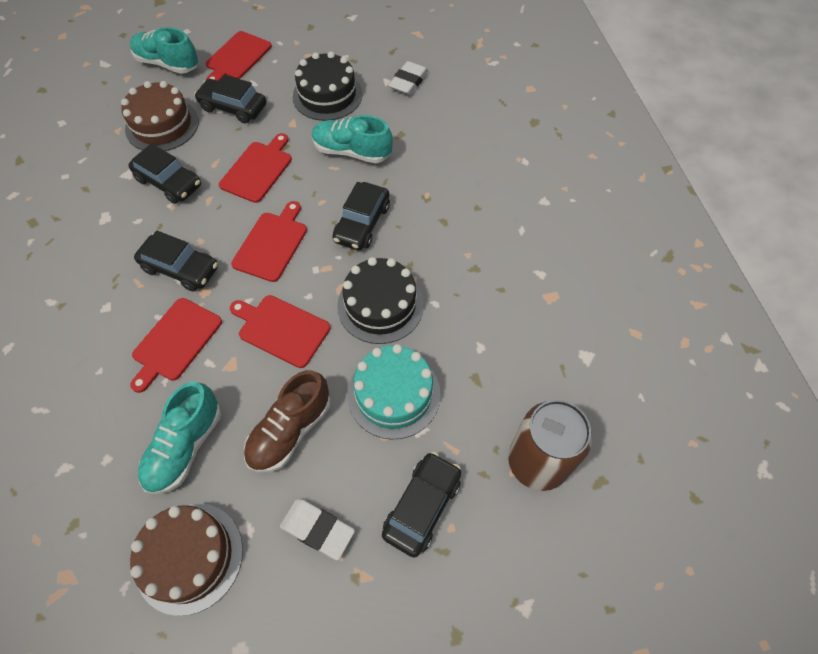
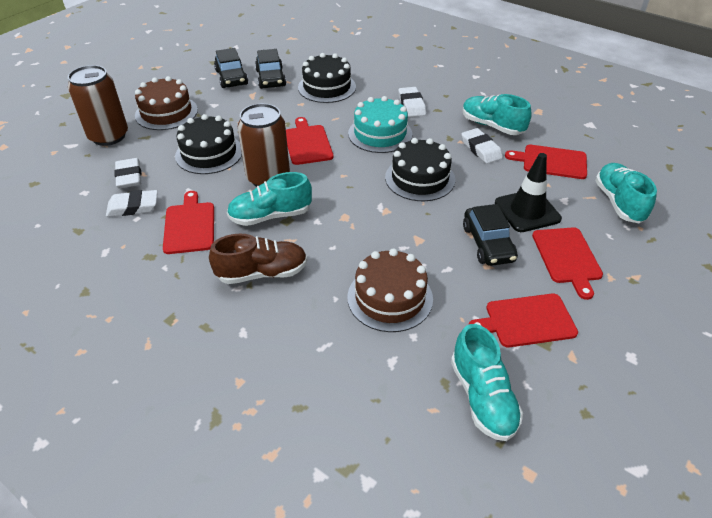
black cake: 2 -> 3
black car: 5 -> 3
black traffic cone: 0 -> 1
brown can: 1 -> 2
turquoise shoe: 3 -> 4
white eraser: 2 -> 4

